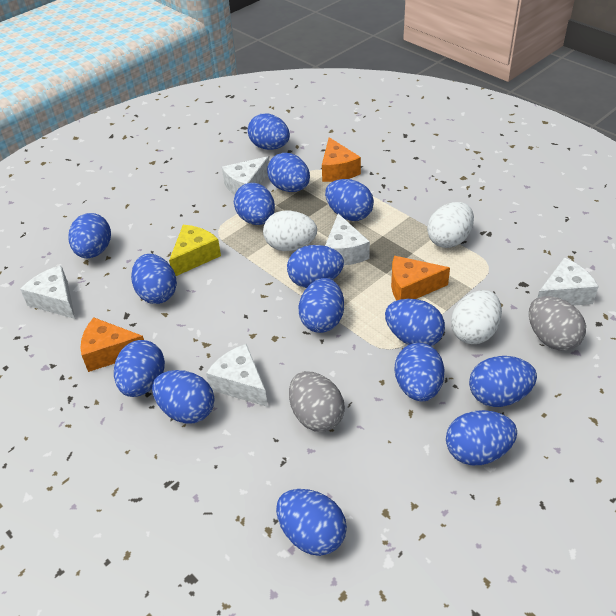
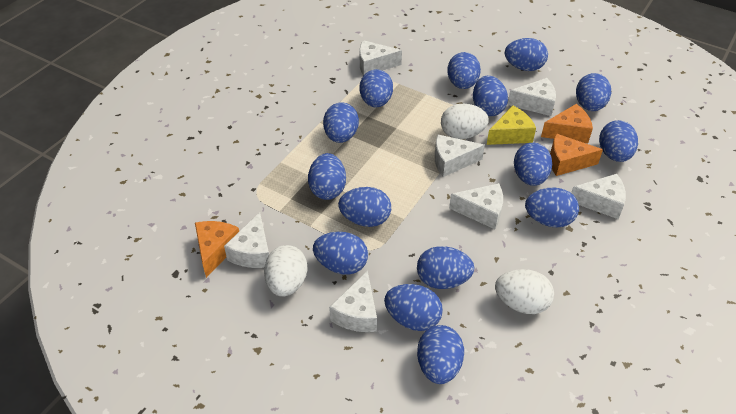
grey egg: 2 -> 0
white cheese: 5 -> 7

